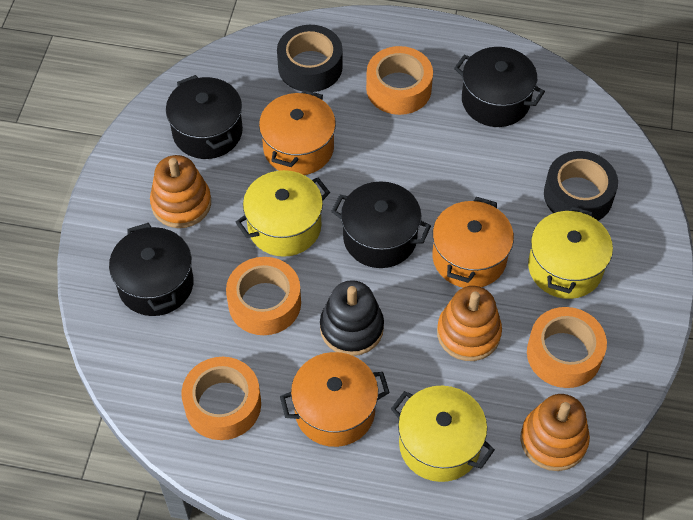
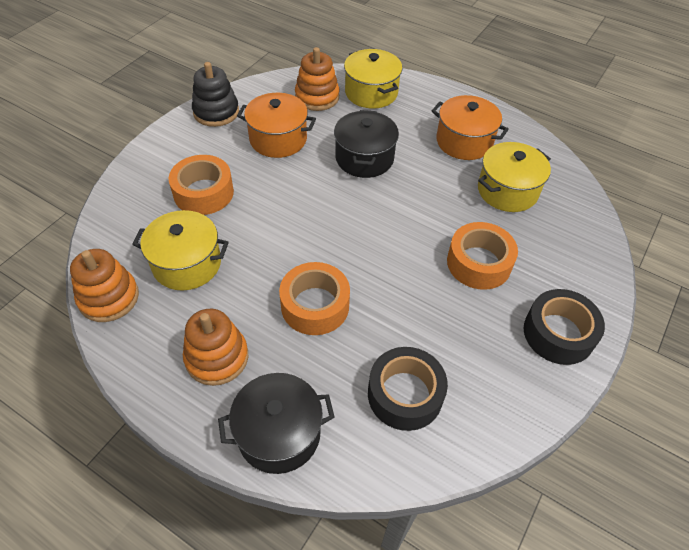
black pot: 4 -> 2
orange pot: 3 -> 2
orange tape: 4 -> 3

